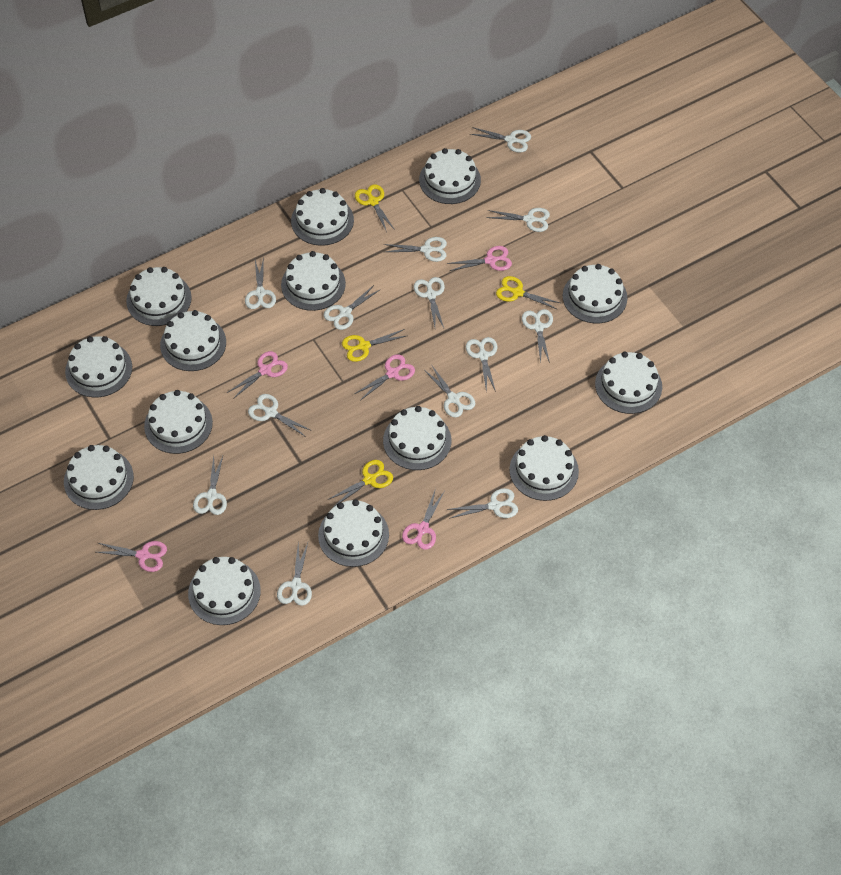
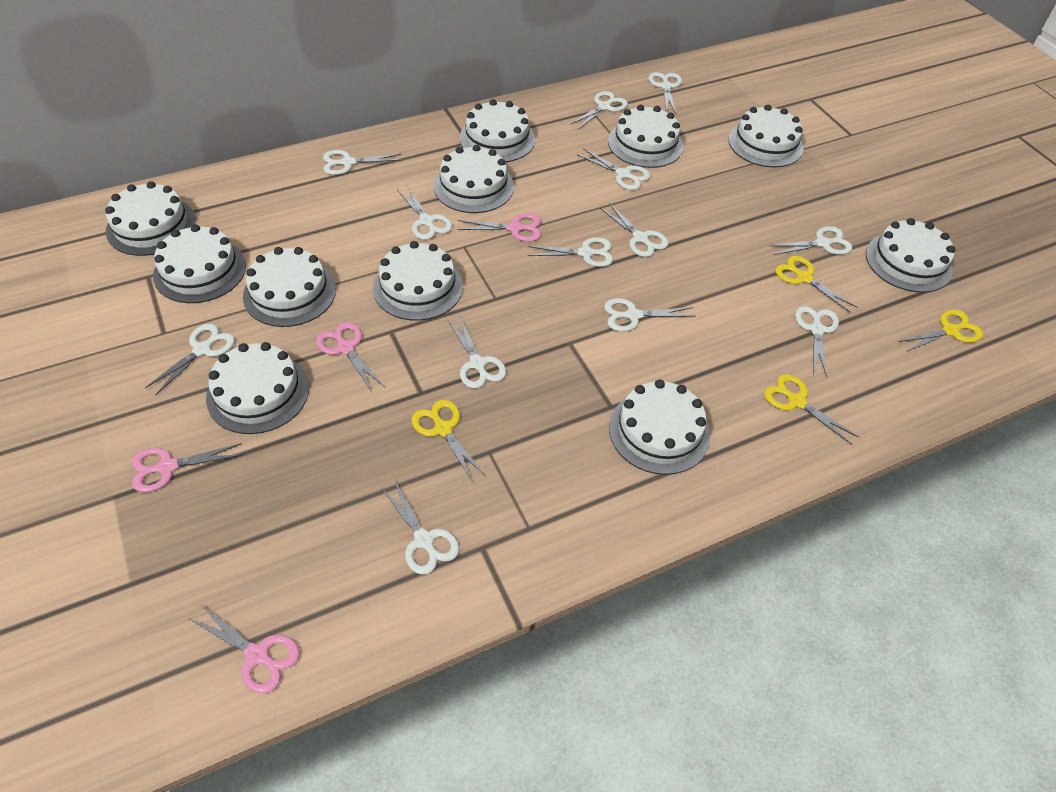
pink scissors: 5 -> 4
white cake: 14 -> 11

